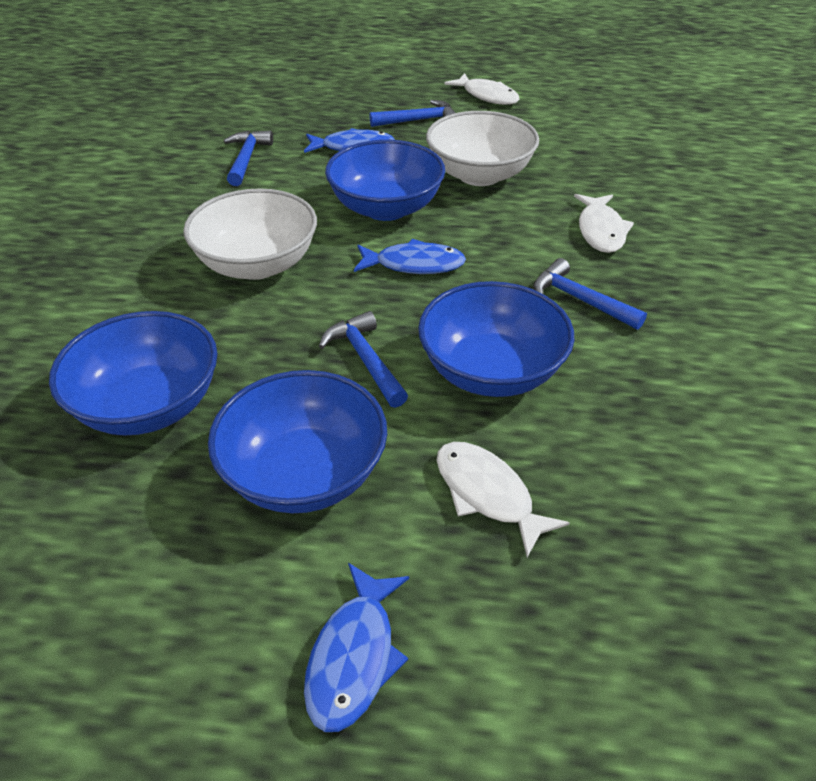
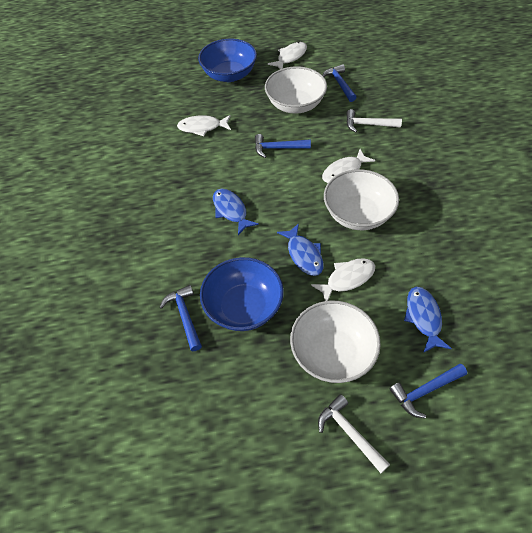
blue bowl: 4 -> 2
white bowl: 2 -> 3
white fish: 3 -> 4
white hammer: 0 -> 2

